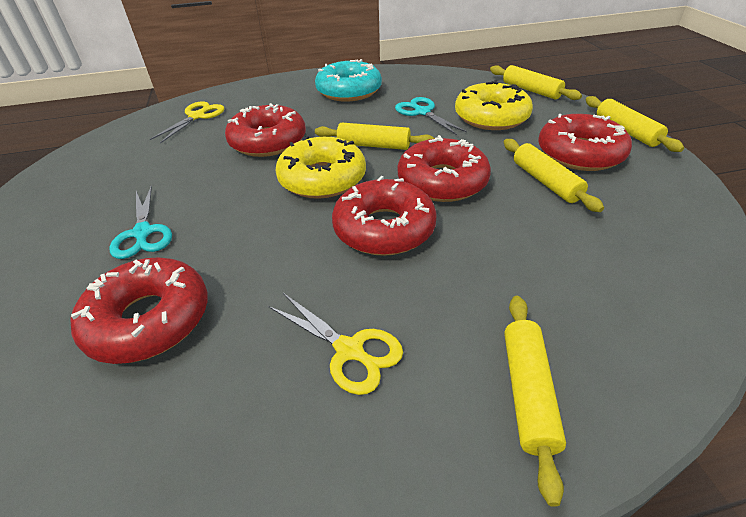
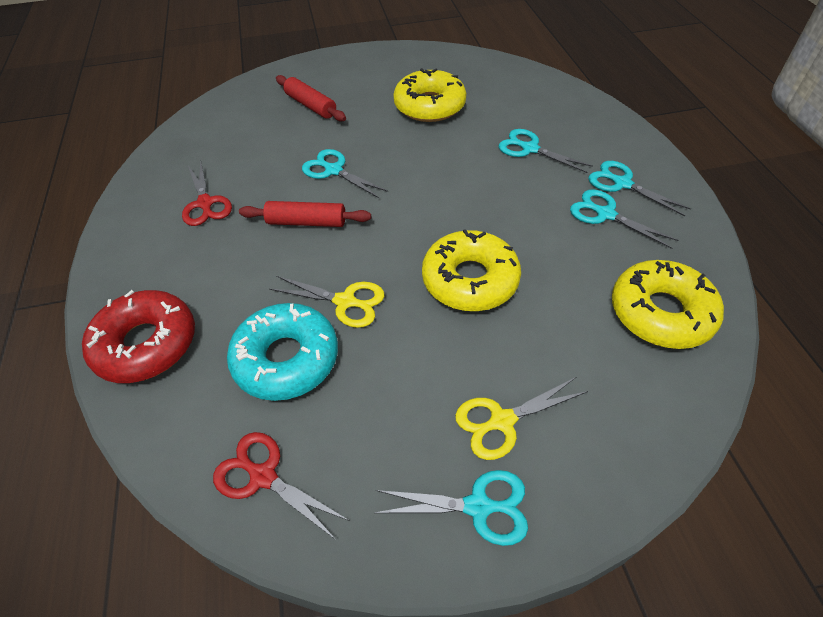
red donut: 5 -> 1
red rolling pin: 0 -> 2
red scissors: 0 -> 2
turquoise scissors: 2 -> 5
yellow donut: 2 -> 3
yellow rolling pin: 5 -> 0

